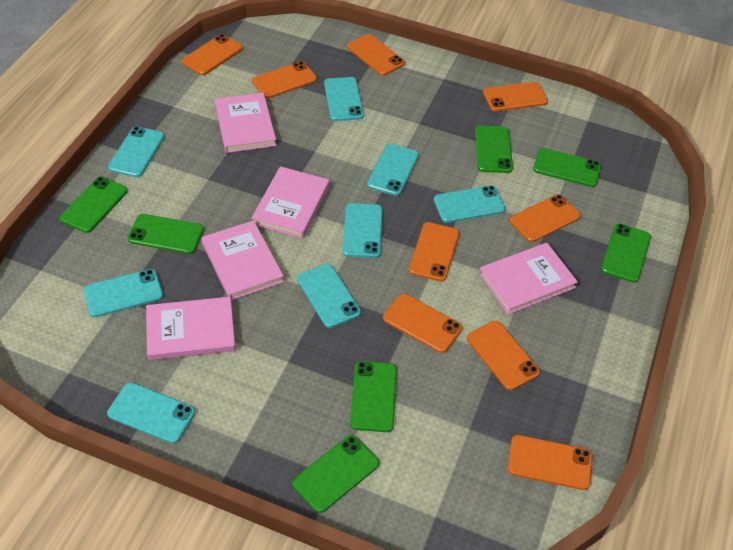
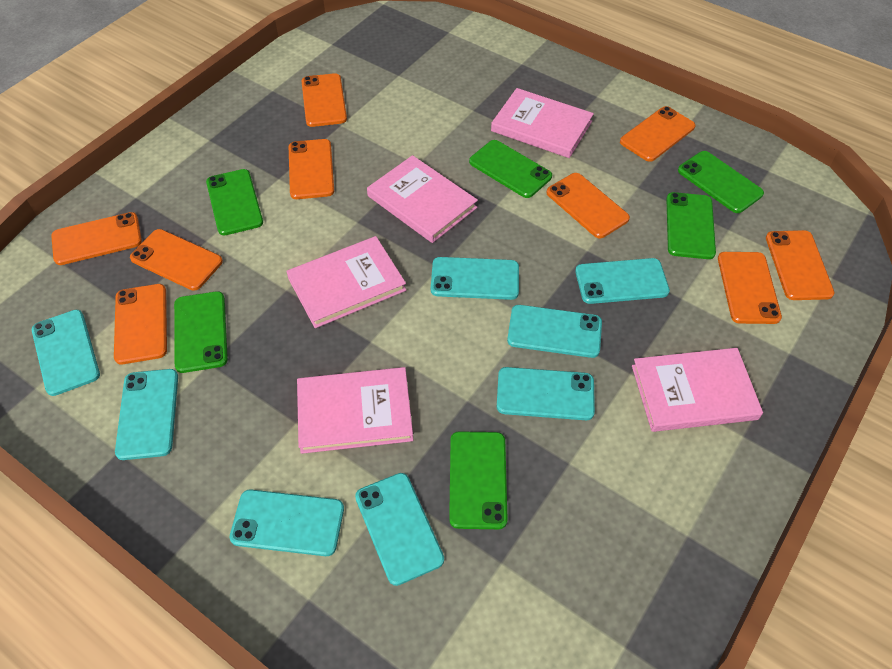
green phone: 7 -> 6

